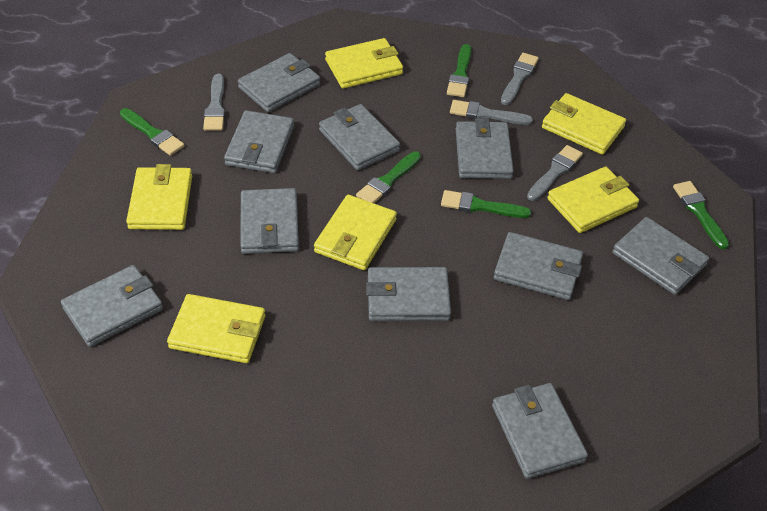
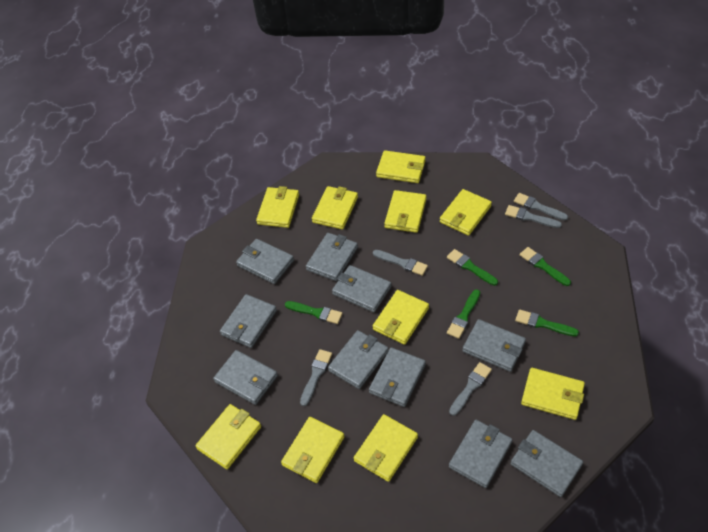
grey brush: 4 -> 5
yellow wallet: 6 -> 10

